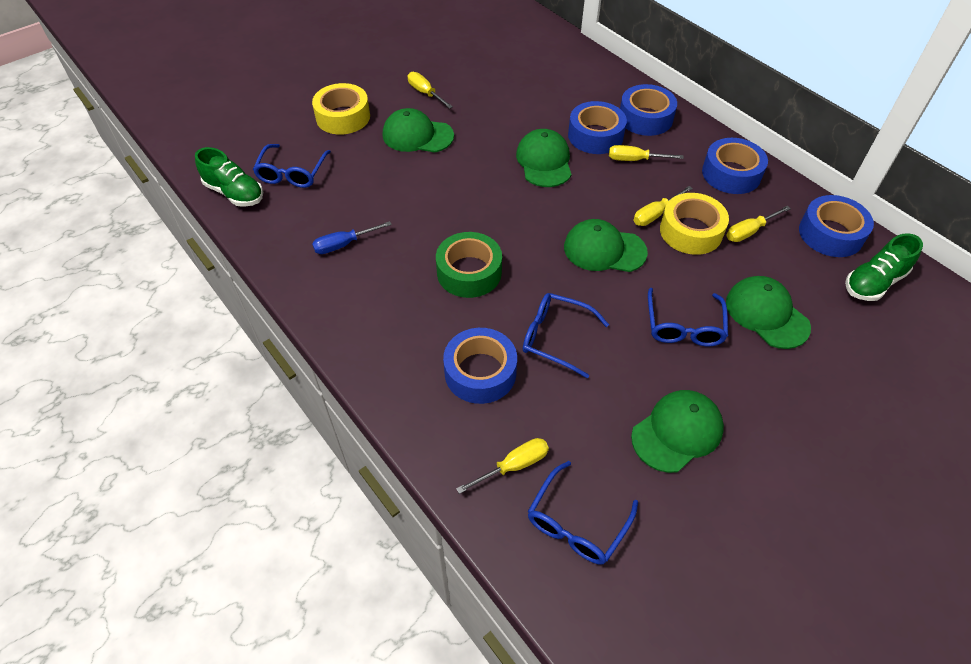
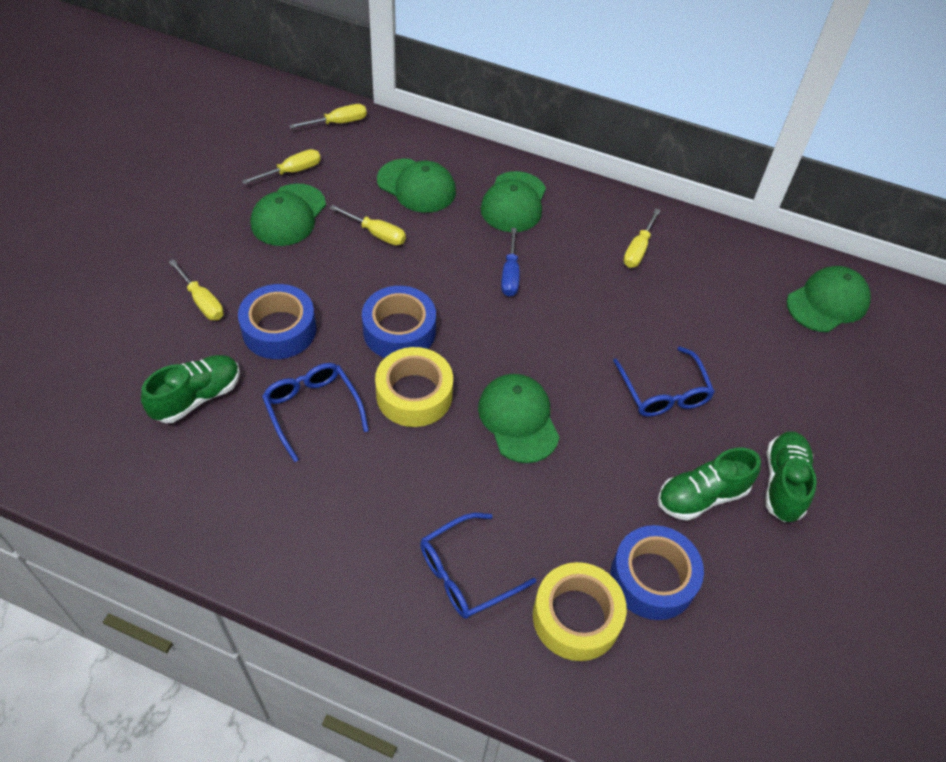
blue glasses: 4 -> 3
blue tape: 5 -> 3
green shoe: 2 -> 3
green tape: 1 -> 0

